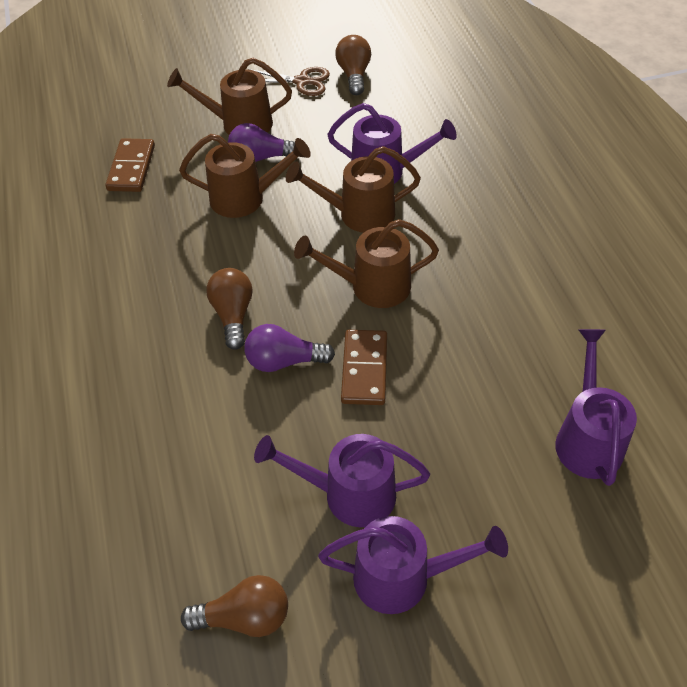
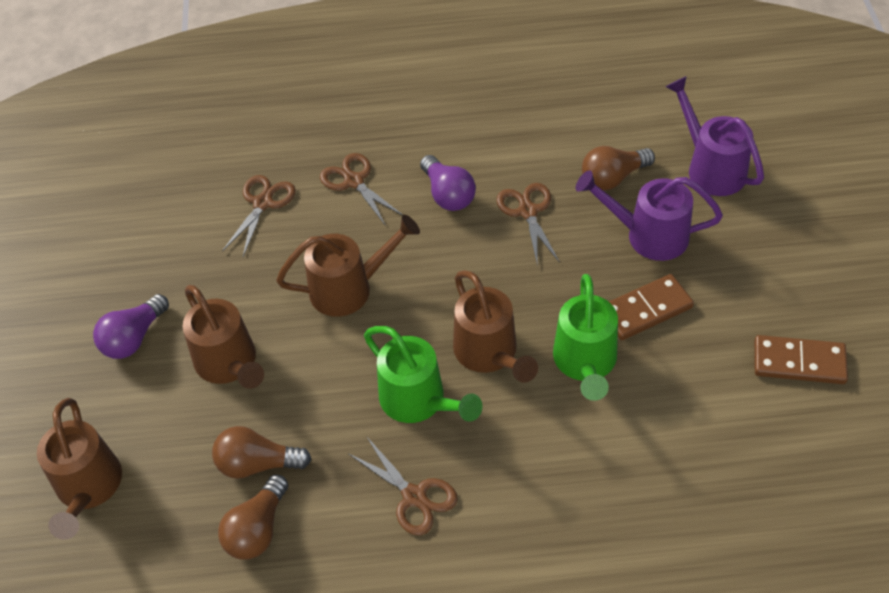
brown scissors: 1 -> 4
green watering can: 0 -> 2
purple watering can: 4 -> 2

